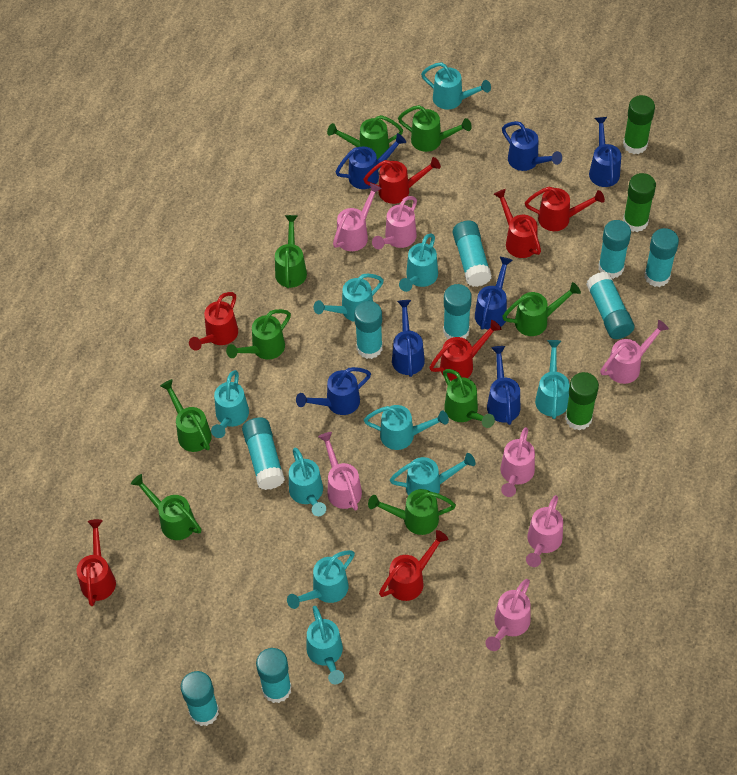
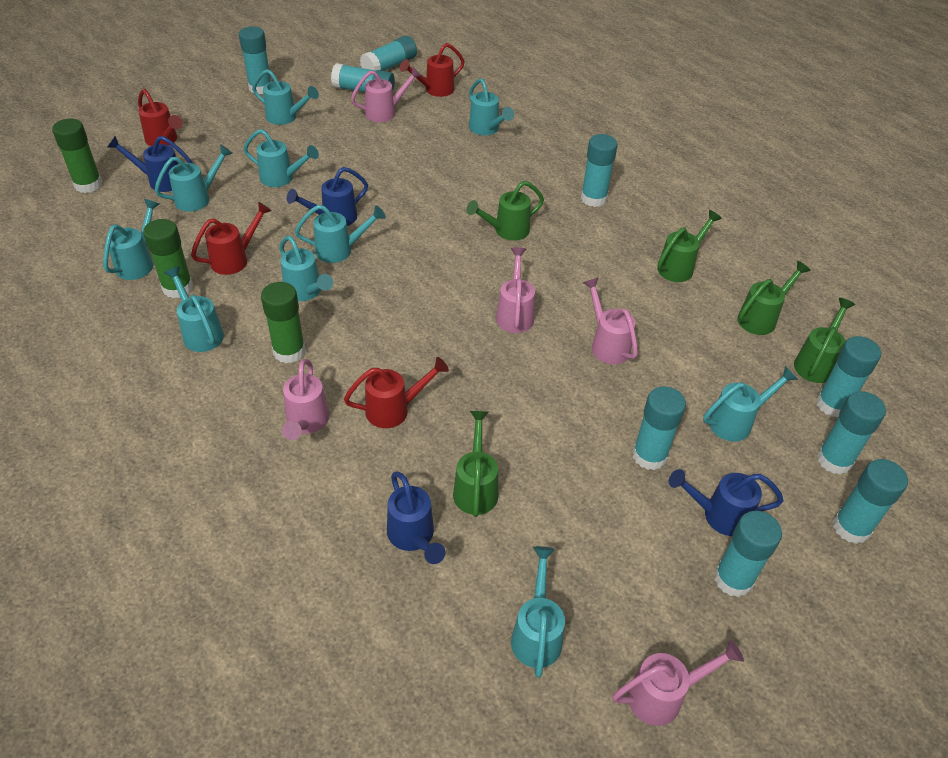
blue watering can: 7 -> 4
green watering can: 9 -> 5
pink watering can: 7 -> 5
red watering can: 7 -> 4

